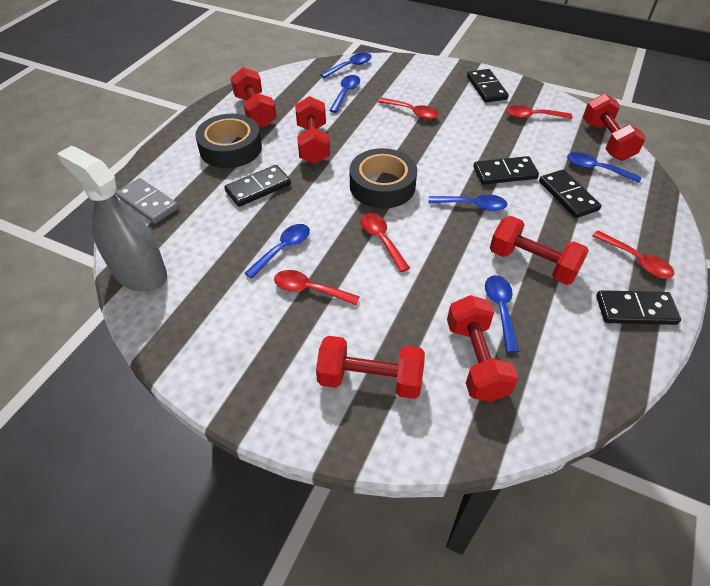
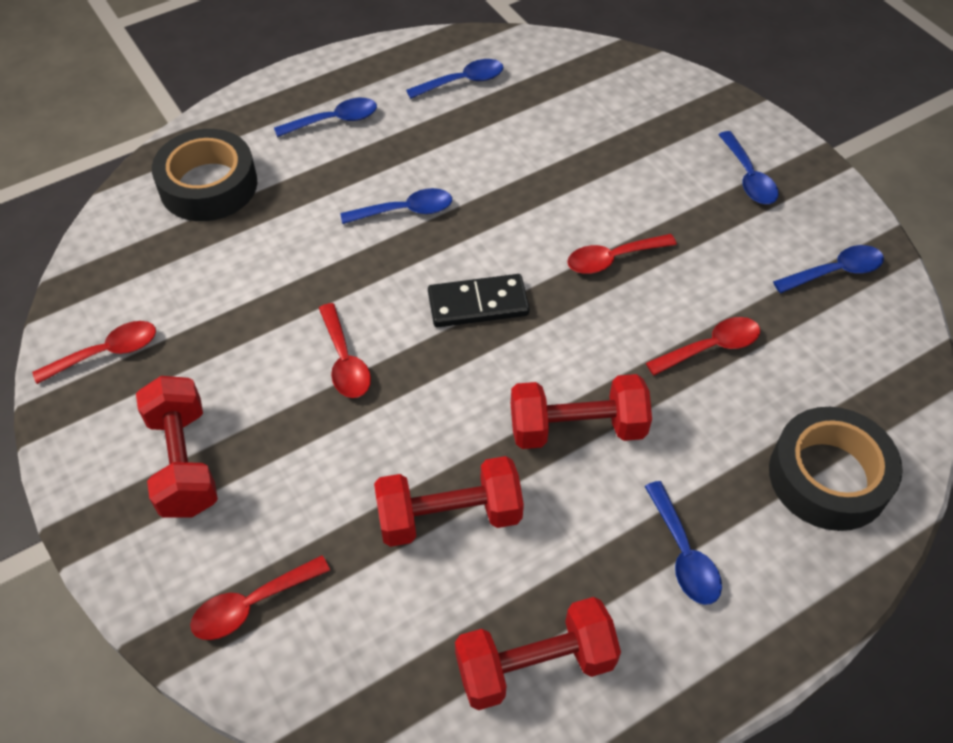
black domino: 5 -> 1
grey domino: 1 -> 0
grey spray bottle: 1 -> 0
red dumbbell: 6 -> 4

